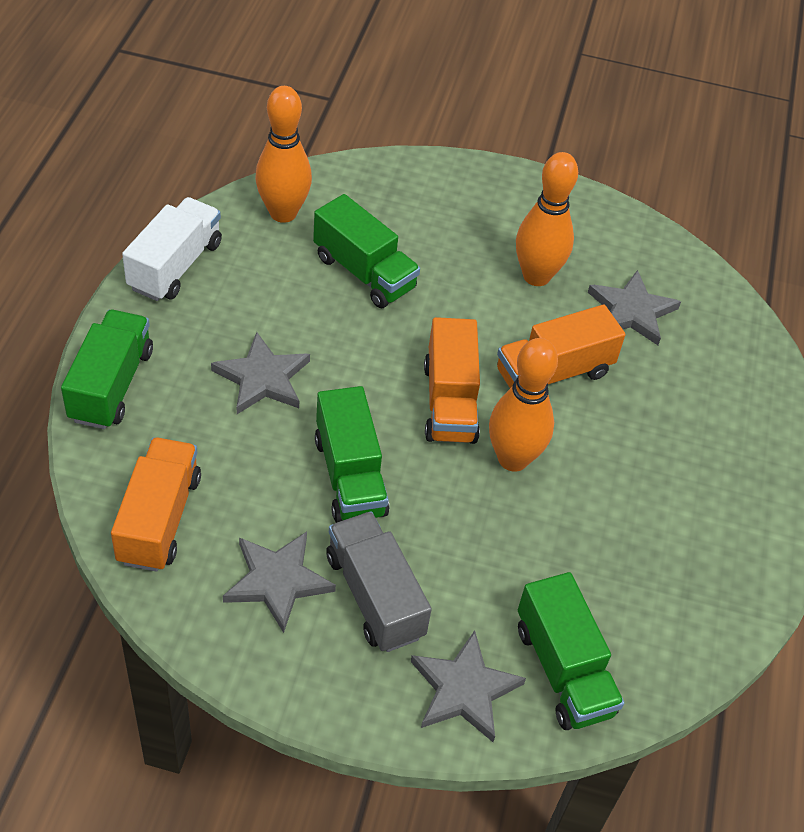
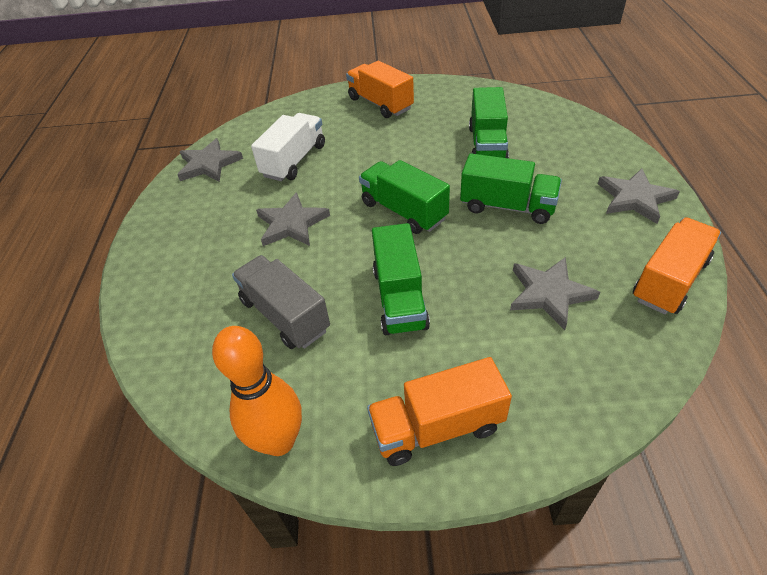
orange bowling pin: 3 -> 1

